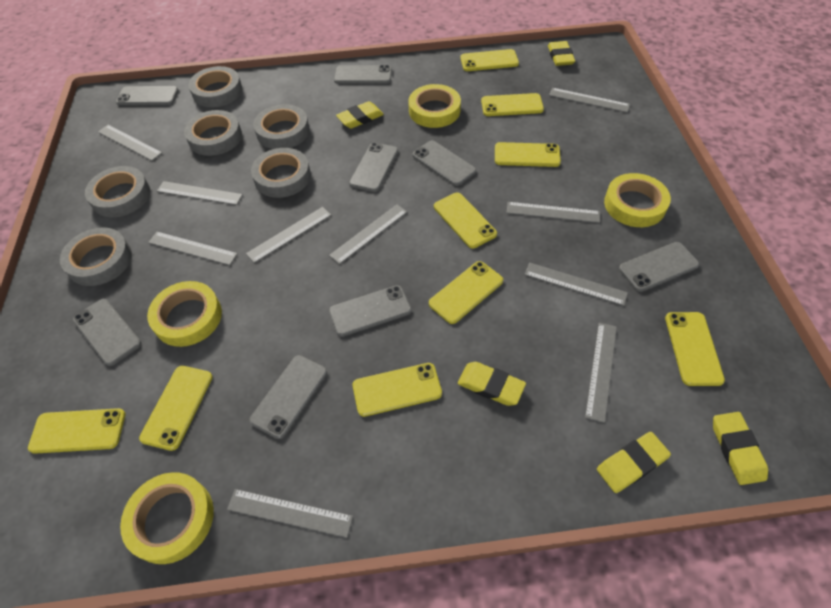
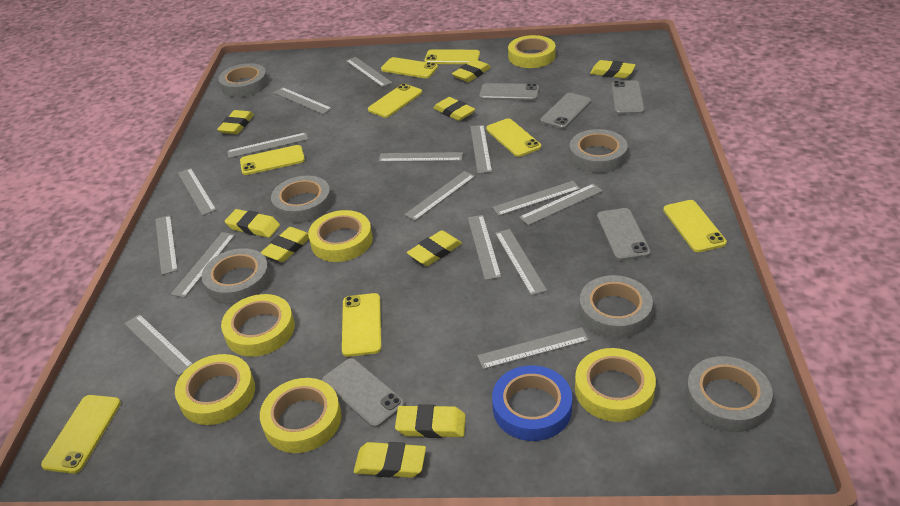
blue tape: 0 -> 1
grey phone: 8 -> 5
grey ruler: 10 -> 15
yellow eraser: 5 -> 9
yellow phone: 9 -> 8
yellow tape: 4 -> 6

